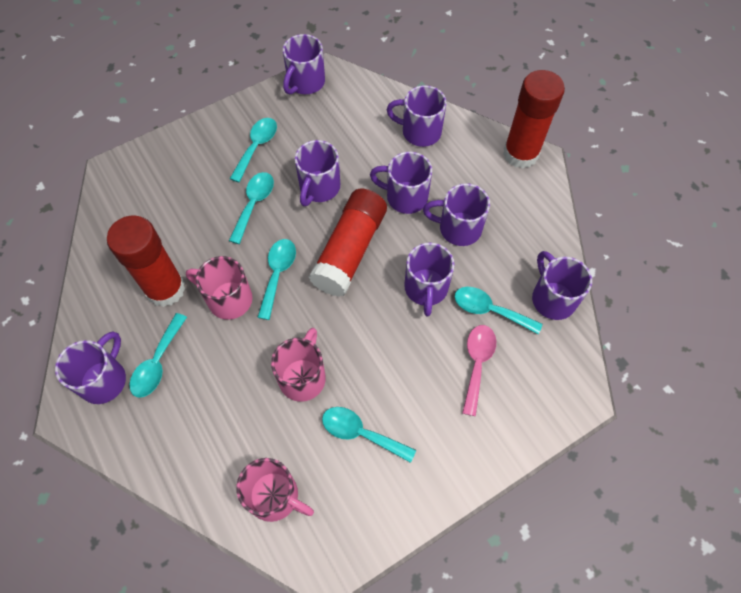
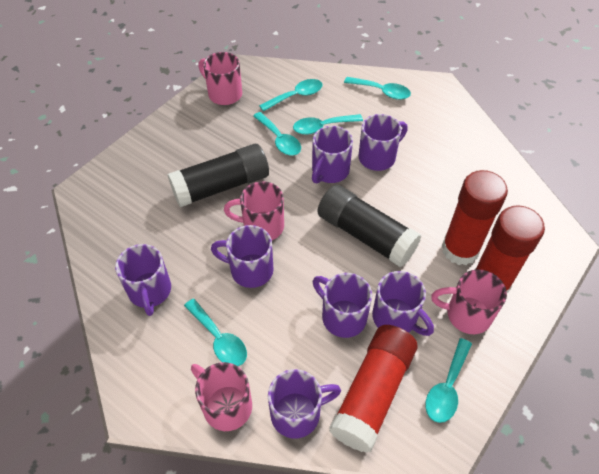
black glue stick: 0 -> 2
pink mug: 3 -> 4
pink spoon: 1 -> 0
purple mug: 8 -> 7

